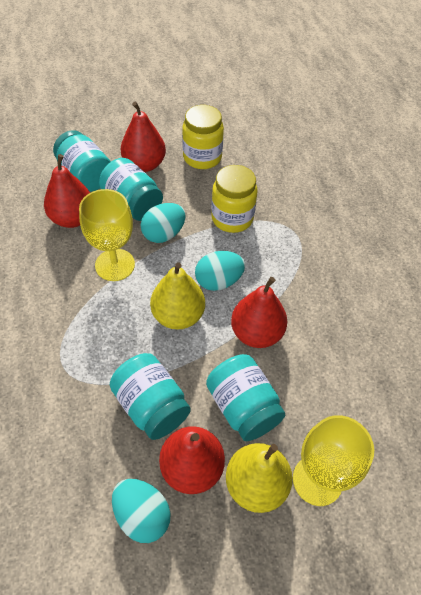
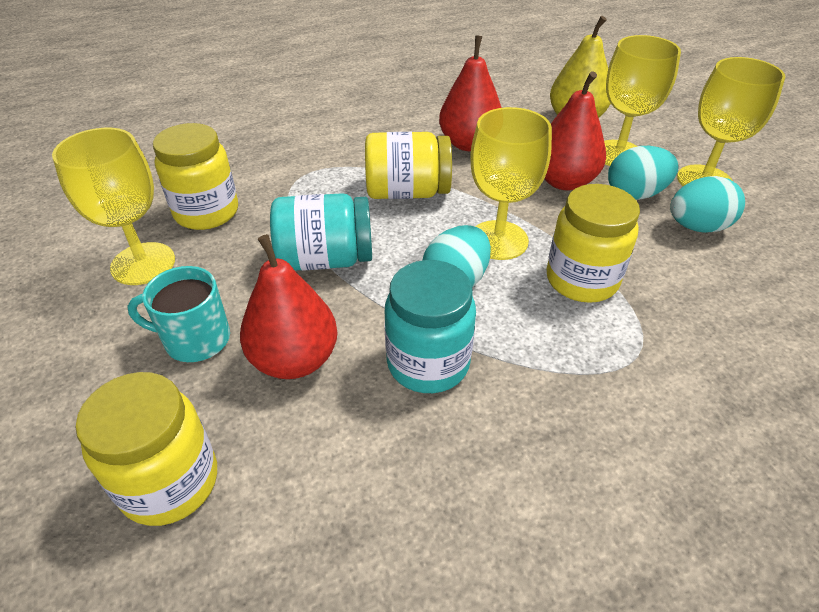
red pear: 4 -> 3
turquoise jar: 4 -> 2
turquoise mug: 0 -> 1
yellow goblet: 2 -> 4
yellow jar: 2 -> 4
yellow pear: 2 -> 1

